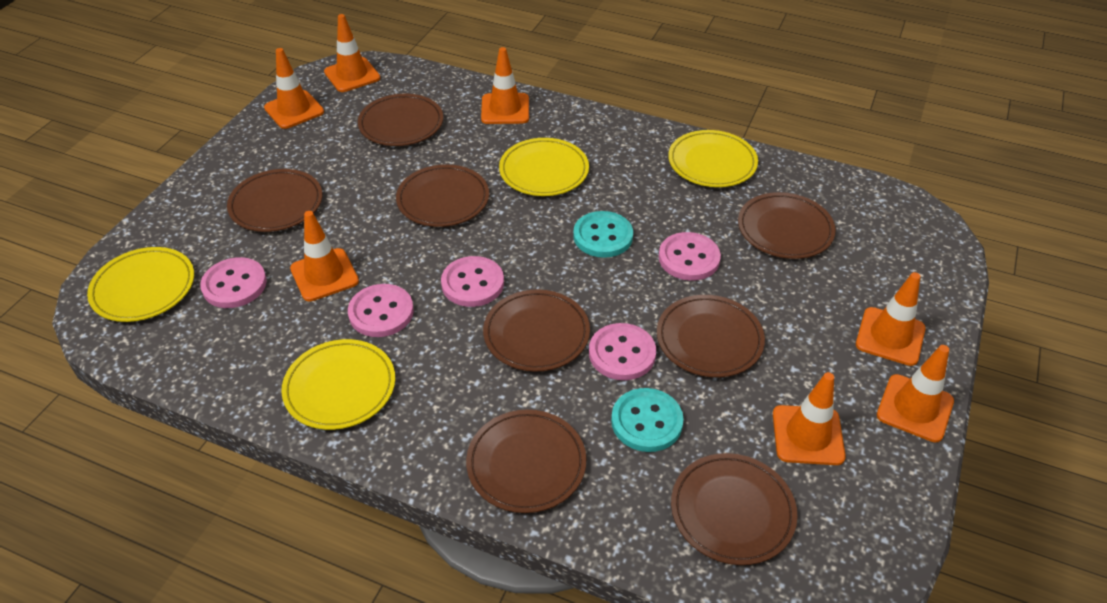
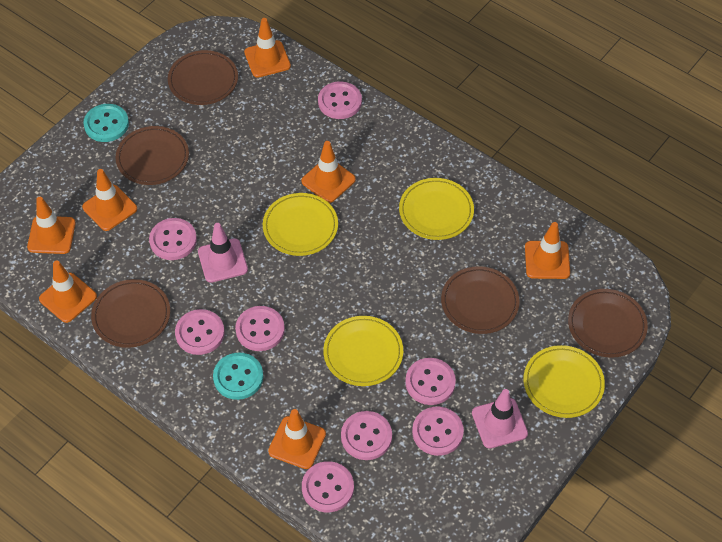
brown plate: 8 -> 5
pink button: 5 -> 8
pink traffic cone: 0 -> 2

